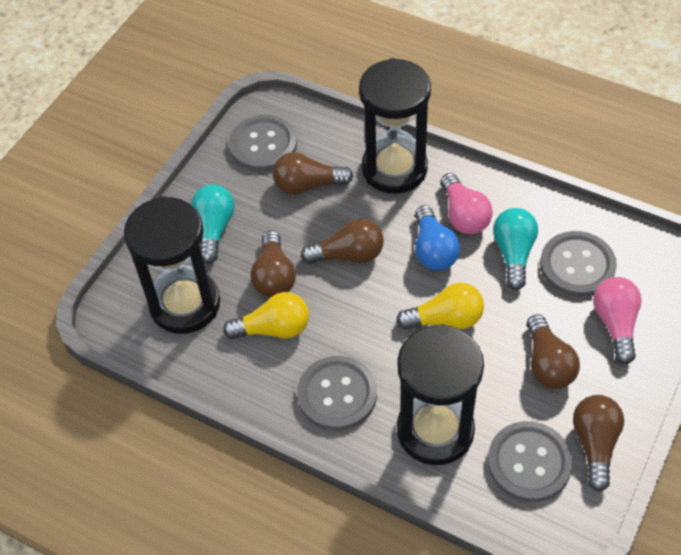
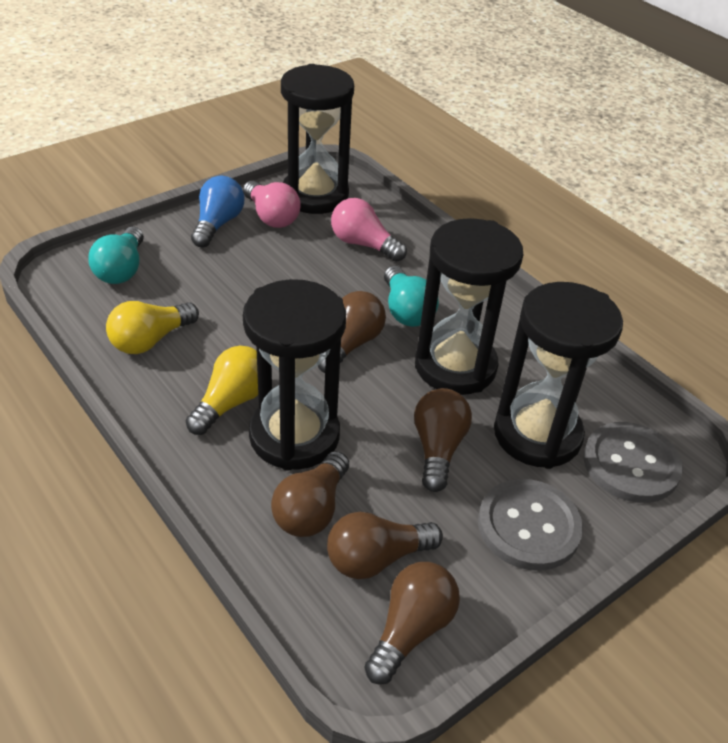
black hourglass: 3 -> 4
grey button: 4 -> 2

